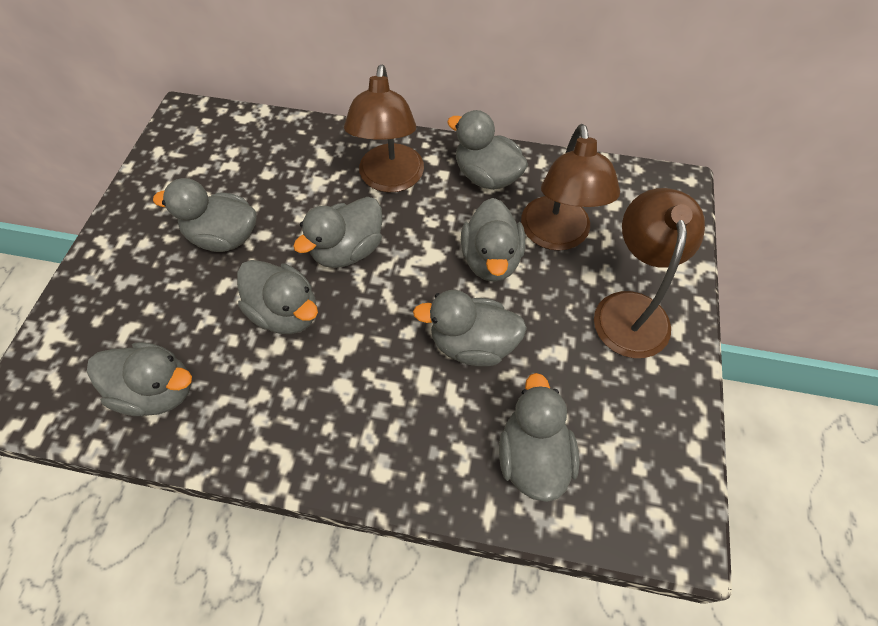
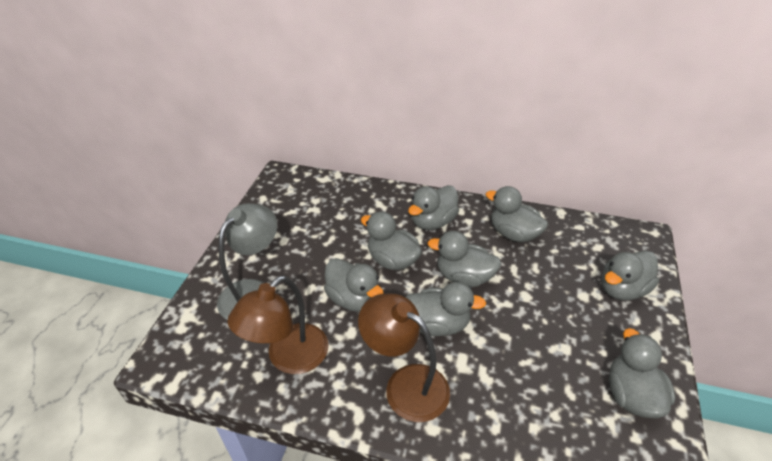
brown lamp: 3 -> 2
grey lamp: 0 -> 1

